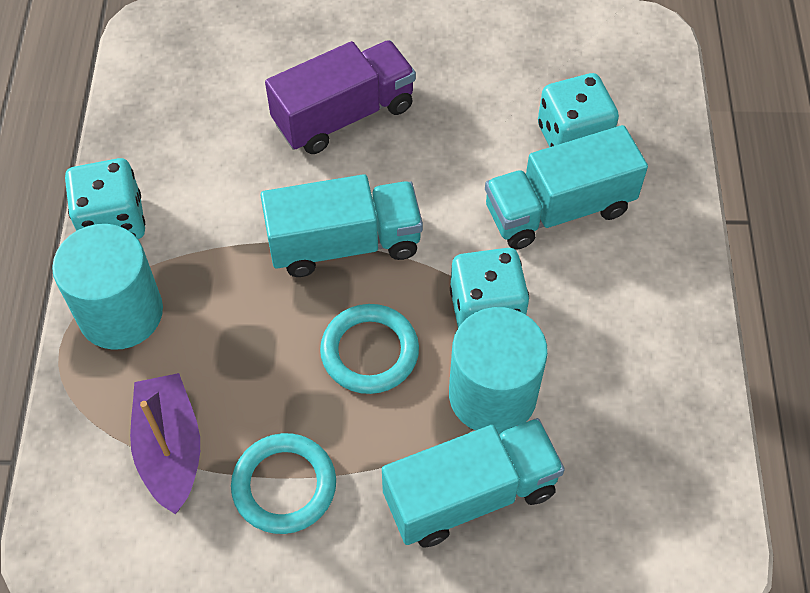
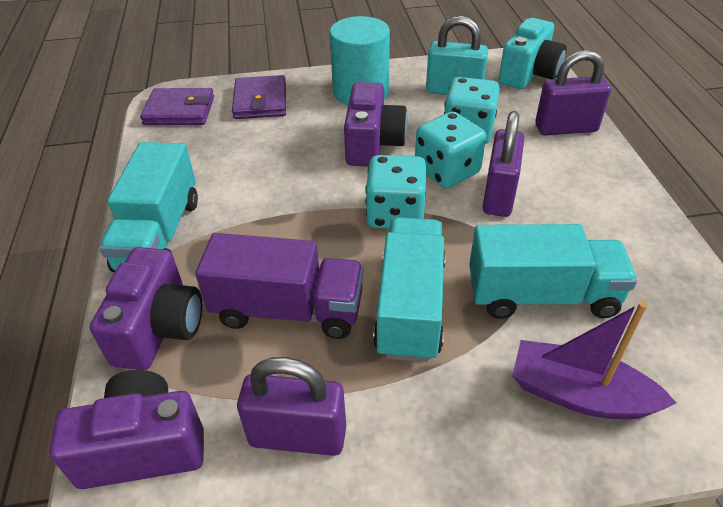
purple camera: 0 -> 3
purple padlock: 0 -> 3
purple wallet: 0 -> 2
turquoise camera: 0 -> 1
turquoise cylinder: 2 -> 1
turquoise padlock: 0 -> 1
turquoise ring: 2 -> 0

